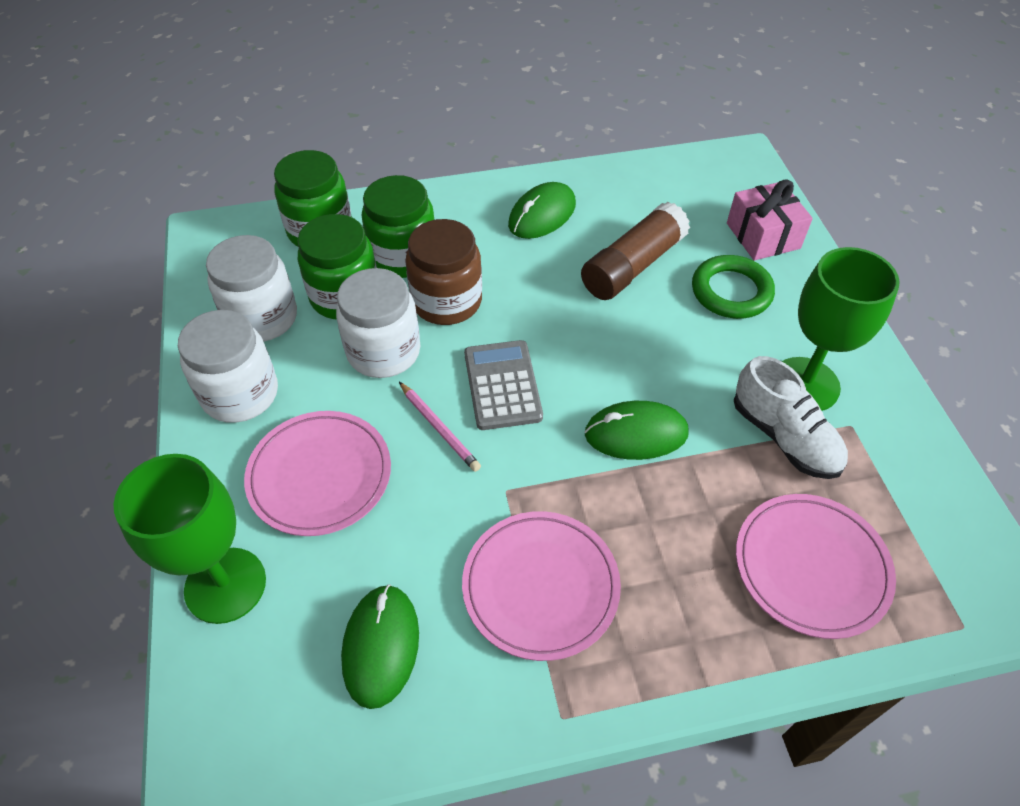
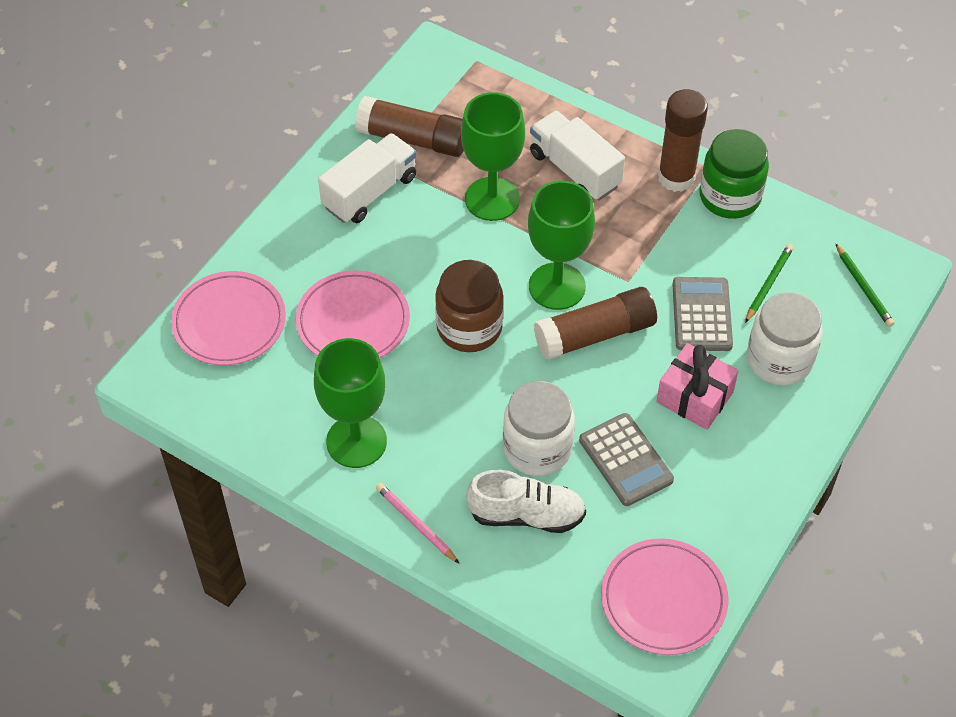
brown glue stick: 1 -> 3
green goblet: 2 -> 3
green jar: 3 -> 1
green mouse: 3 -> 0
green pencil: 0 -> 2
green ring: 1 -> 0
grey calculator: 1 -> 2
white jar: 3 -> 2
white truck: 0 -> 2

